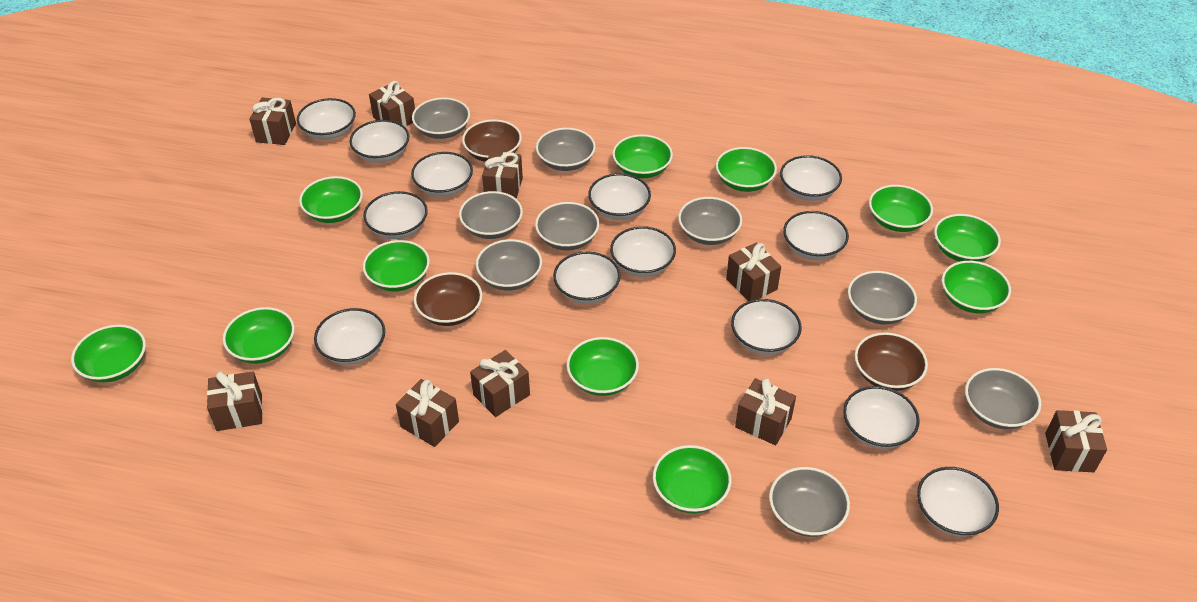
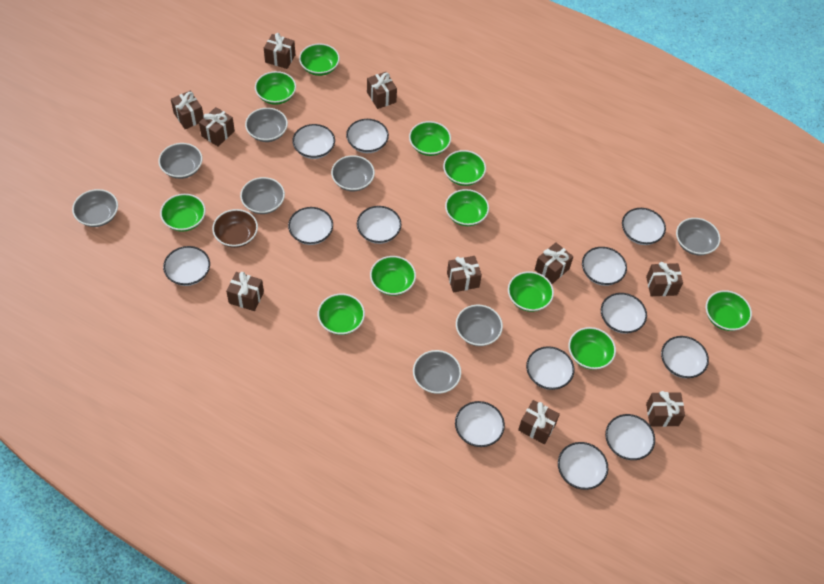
brown bowl: 3 -> 1
brown gift: 9 -> 10
grey bowl: 9 -> 8

